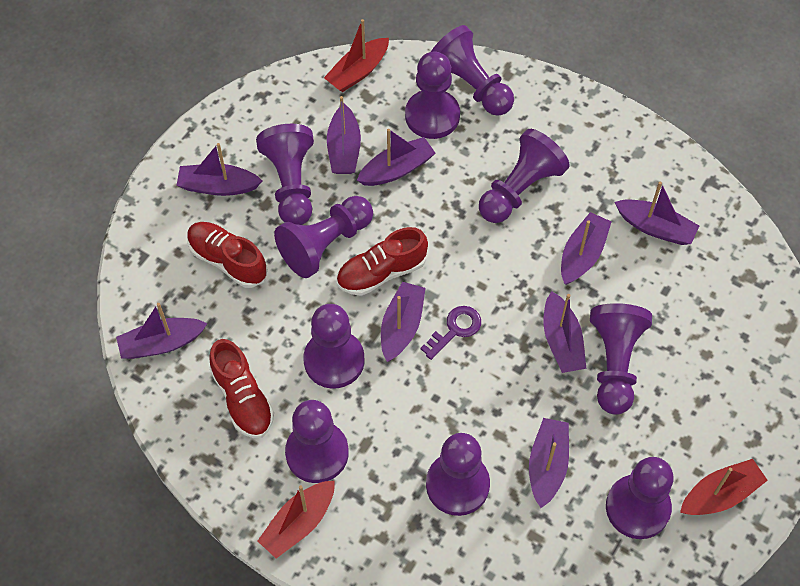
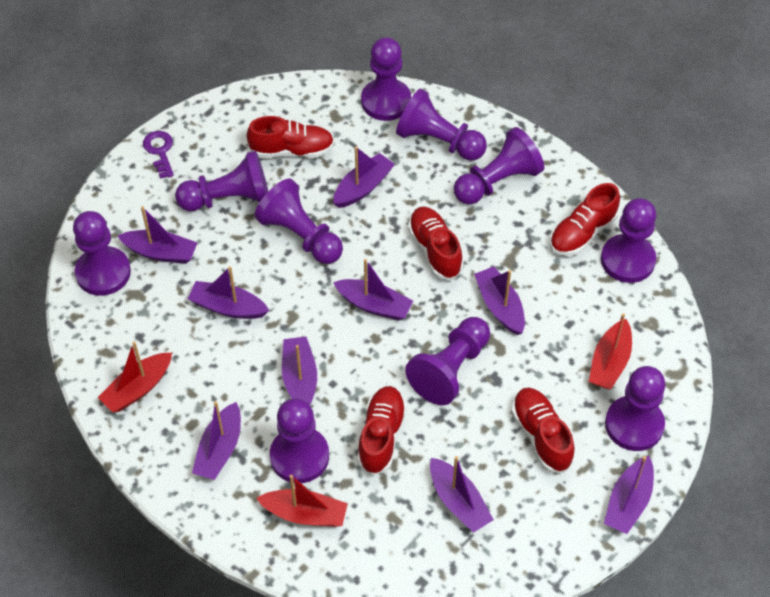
red shoe: 3 -> 5

